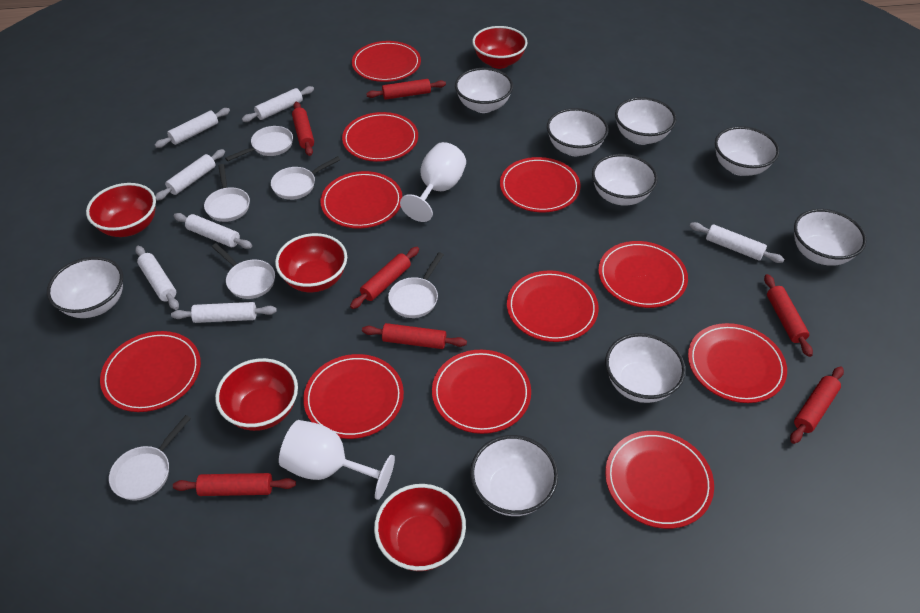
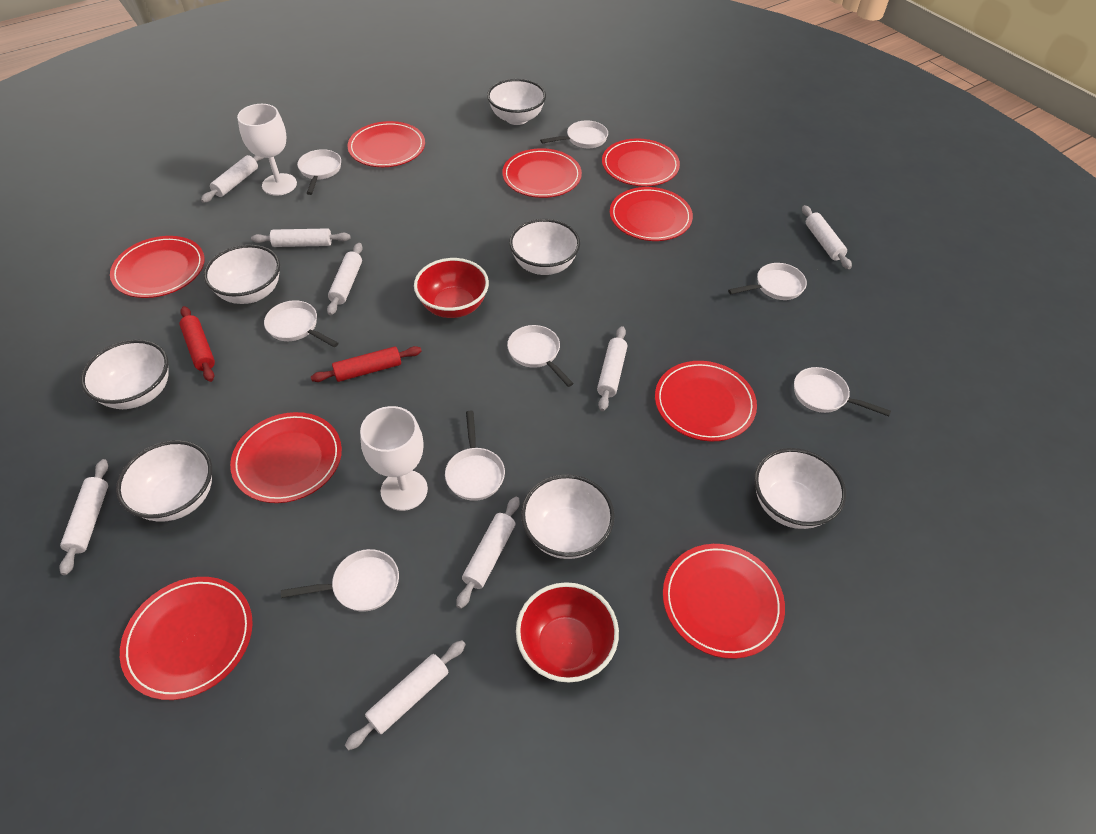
red bowl: 5 -> 2
red plate: 11 -> 9
red rolling pin: 7 -> 2
white bowl: 9 -> 7
white pan: 6 -> 8
white rolling pin: 7 -> 8

